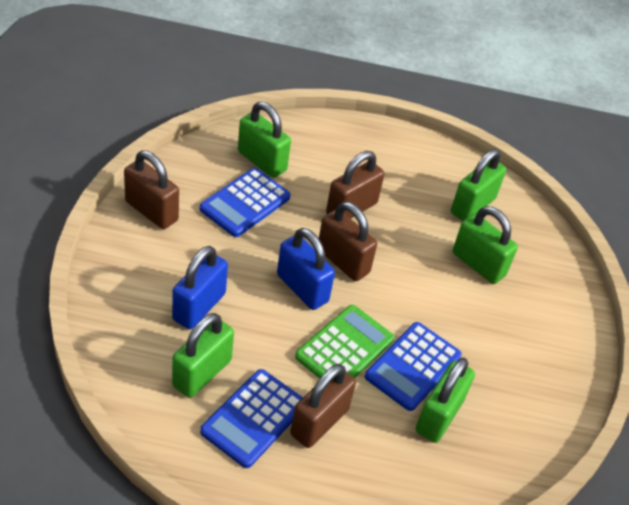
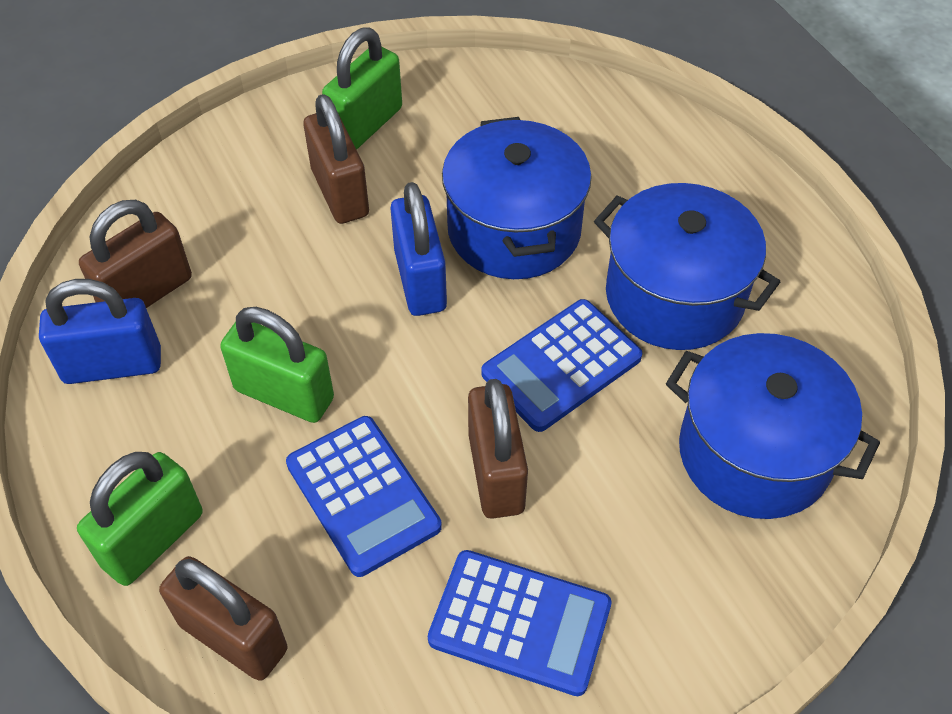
blue pot: 0 -> 3
green calculator: 1 -> 0
green padlock: 5 -> 3

